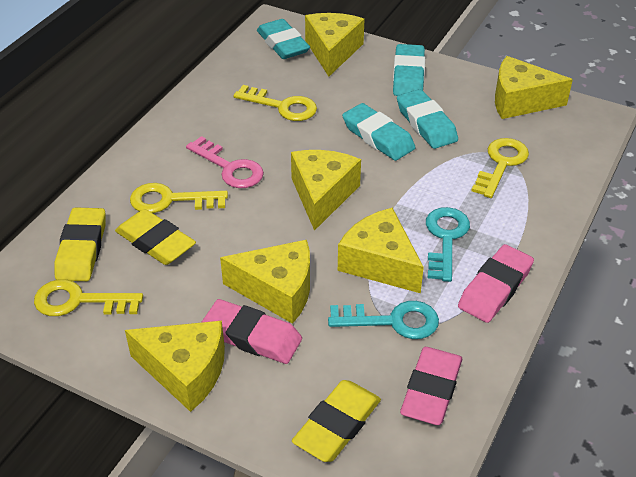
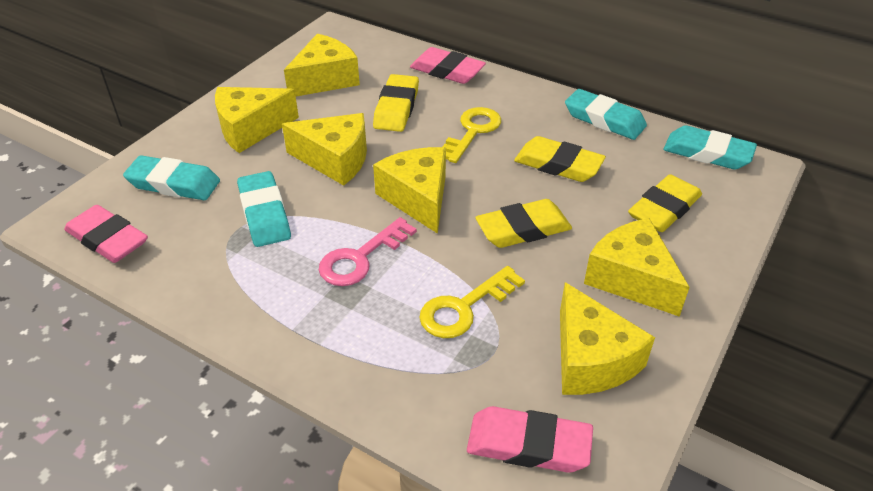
turquoise key: 2 -> 0
yellow eraser: 3 -> 4
yellow key: 4 -> 2

